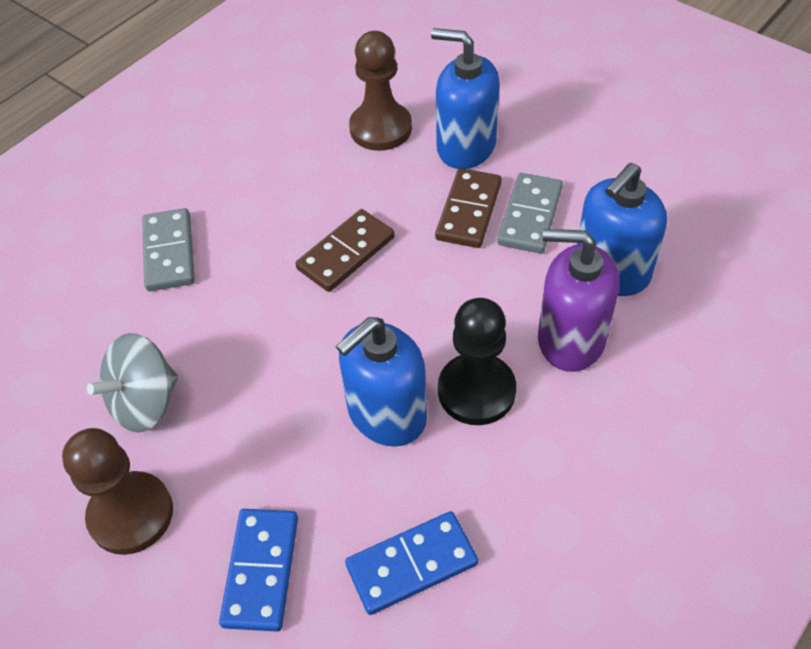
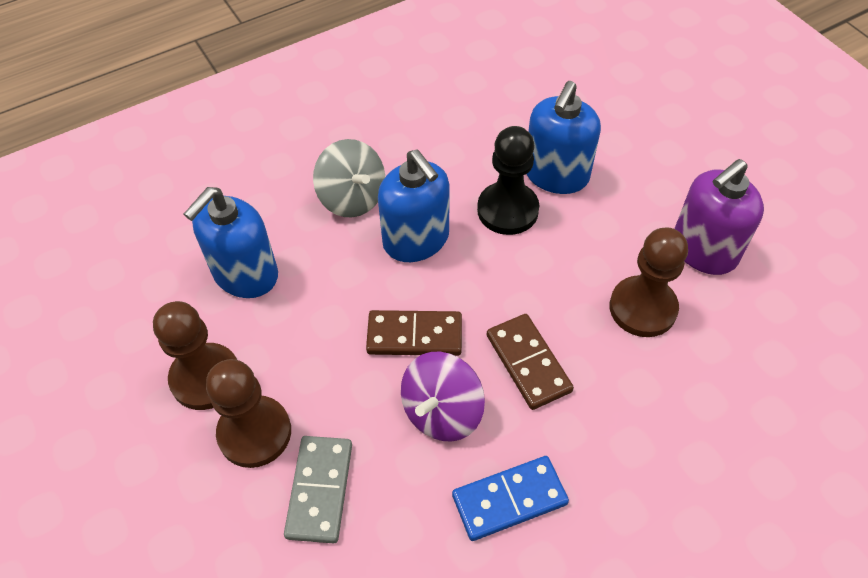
blue domino: 2 -> 1
brown pawn: 2 -> 3
grey domino: 2 -> 1
purple spinning top: 0 -> 1

